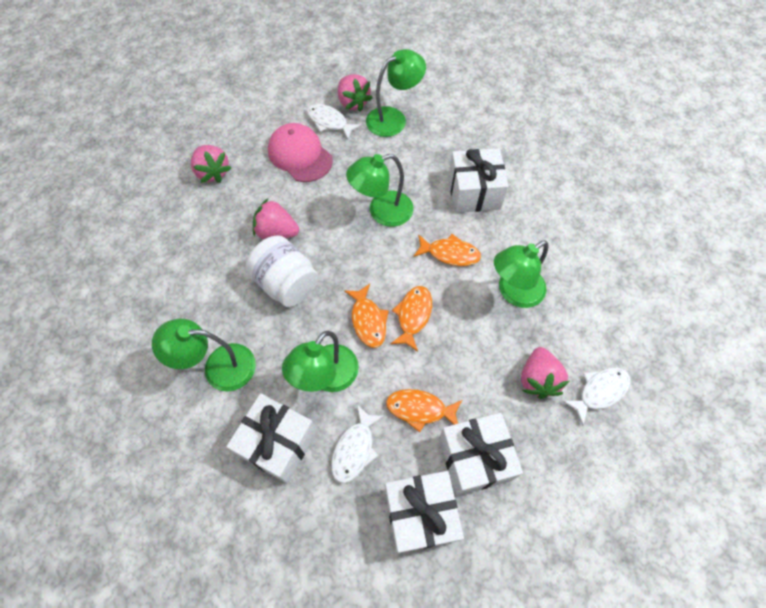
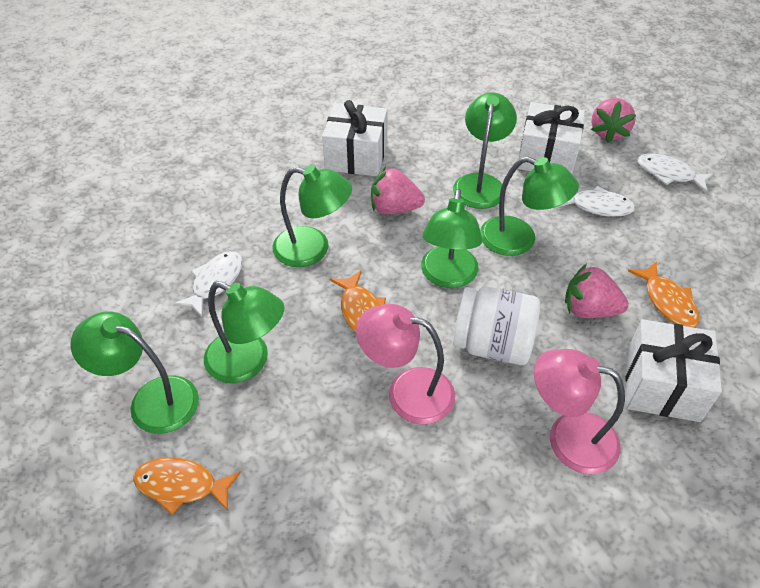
green lamp: 5 -> 6
orange fish: 4 -> 3
pink cap: 1 -> 0
pink lamp: 0 -> 2
pink strawberry: 4 -> 3
white gift: 4 -> 3

